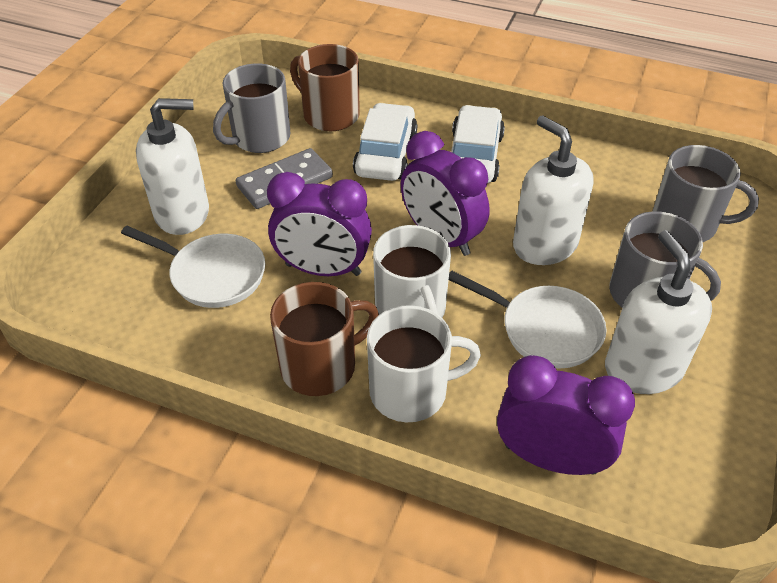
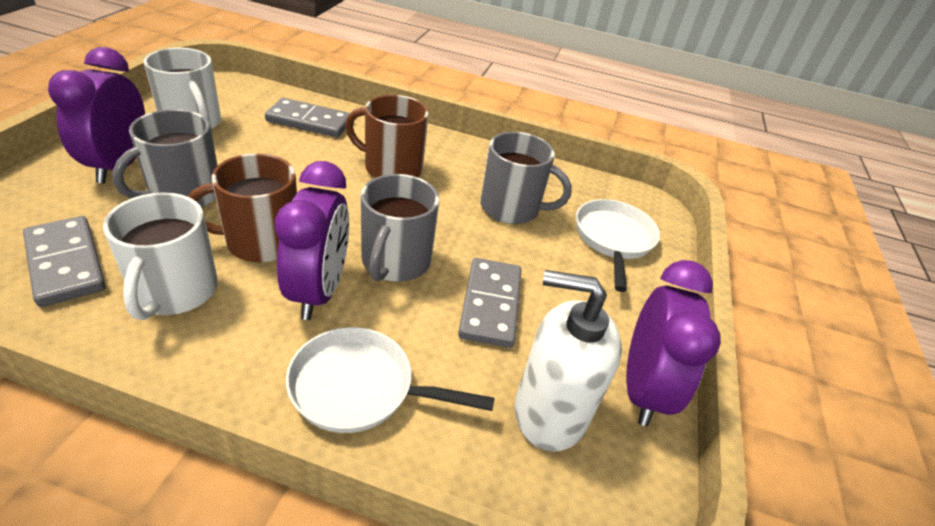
grey domino: 1 -> 3
white car: 2 -> 0
white soap dispenser: 3 -> 1

